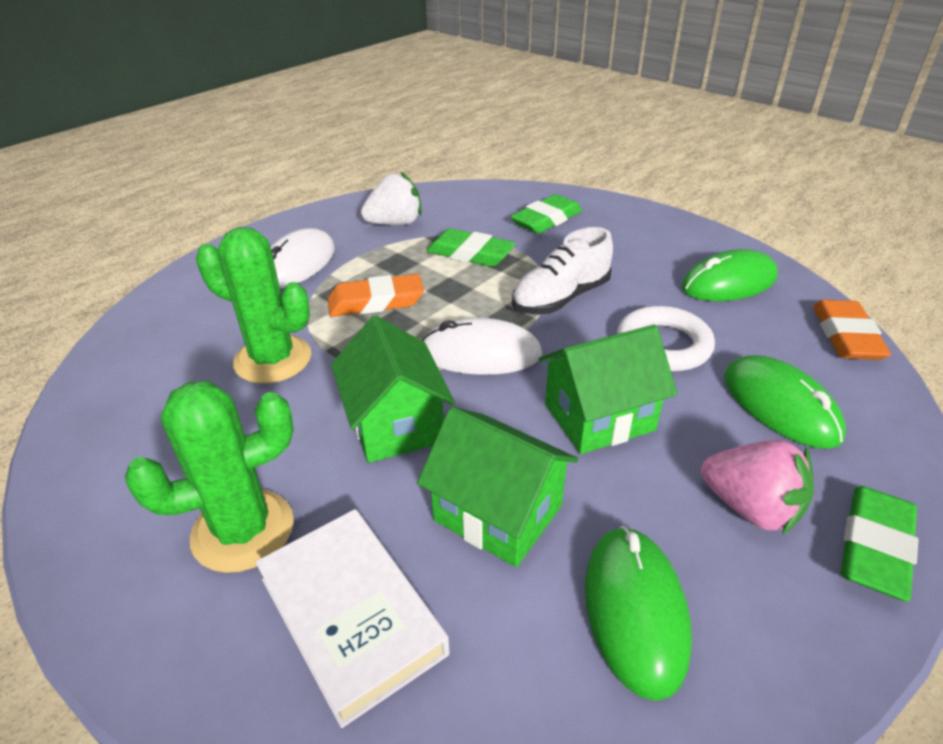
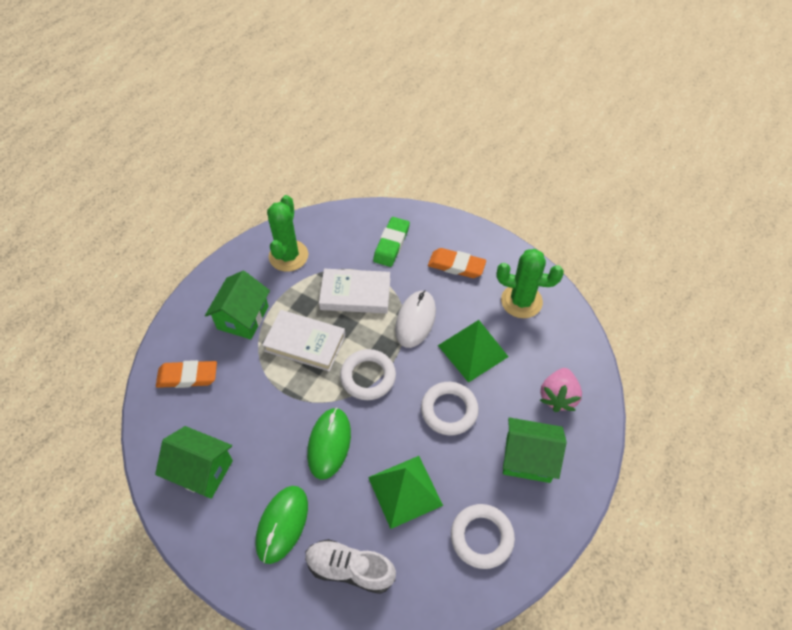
green eraser: 3 -> 1
green mouse: 3 -> 2
green pyramid: 0 -> 2
white book: 1 -> 2
white mouse: 2 -> 1
white ring: 1 -> 3
white strawberry: 1 -> 0

